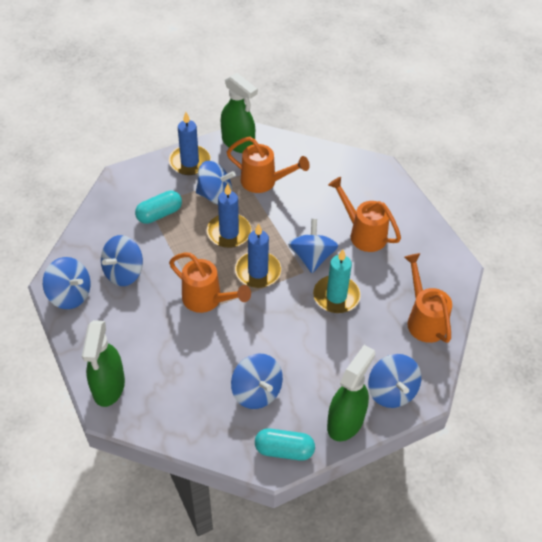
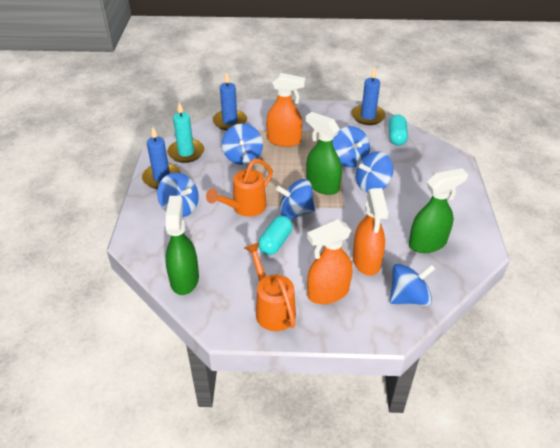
orange spray bottle: 0 -> 3
orange watering can: 4 -> 2

